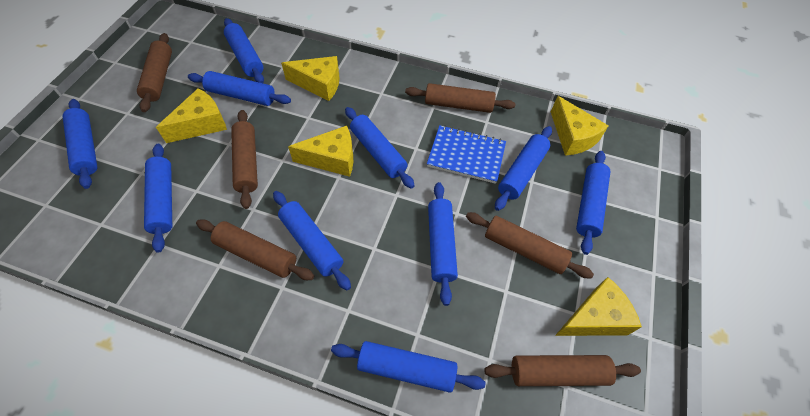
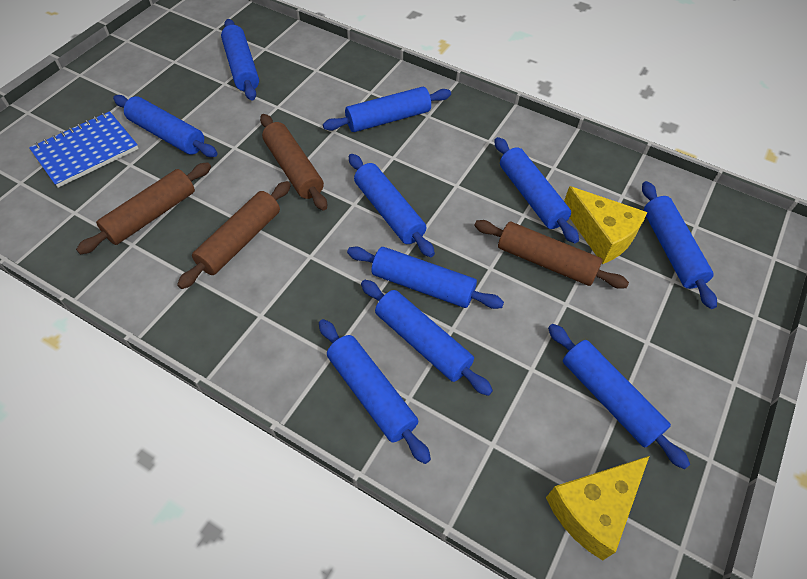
brown rolling pin: 6 -> 4
yellow cheese: 5 -> 2

